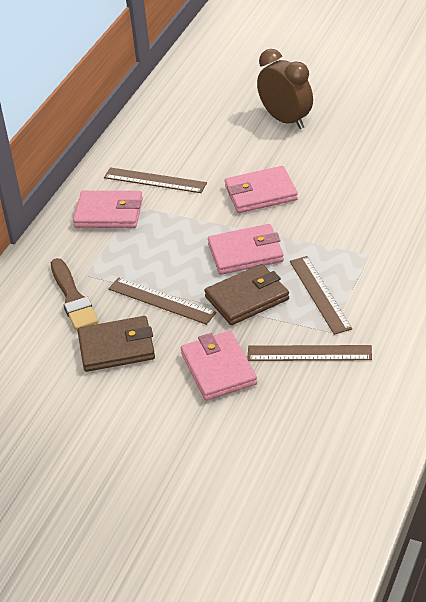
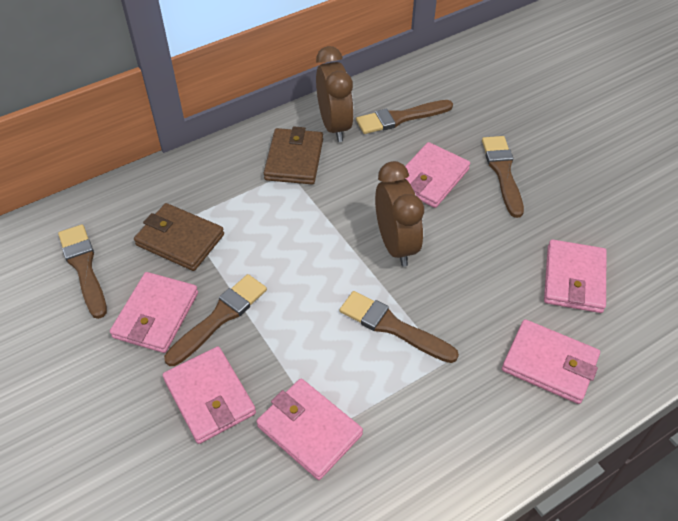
brown brush: 1 -> 5
brown clock: 1 -> 2
brown ruler: 4 -> 0
pink wallet: 4 -> 6

